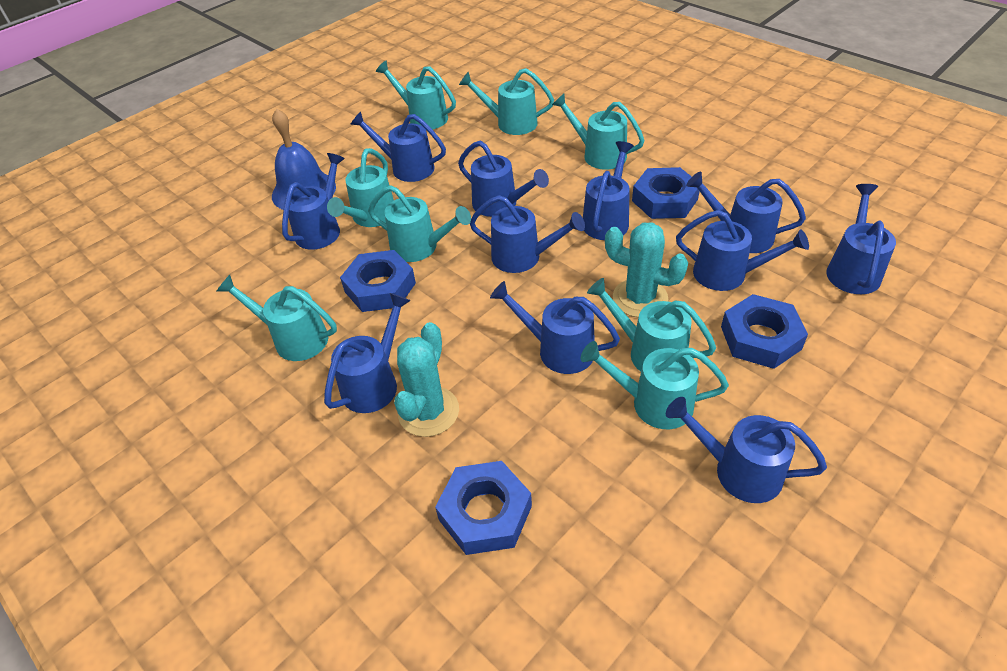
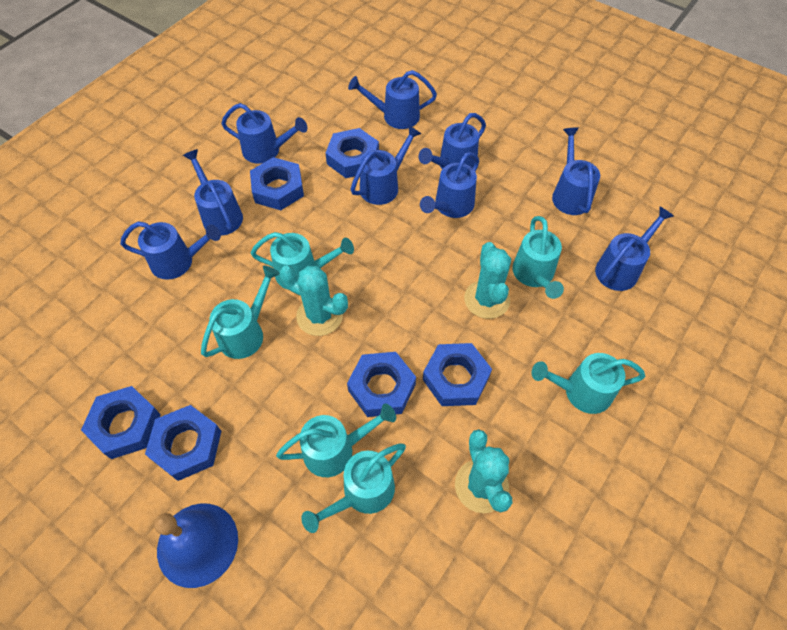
blue nut: 4 -> 6
blue watering can: 11 -> 9
turquoise cactus: 2 -> 3
turquoise watering can: 8 -> 6

